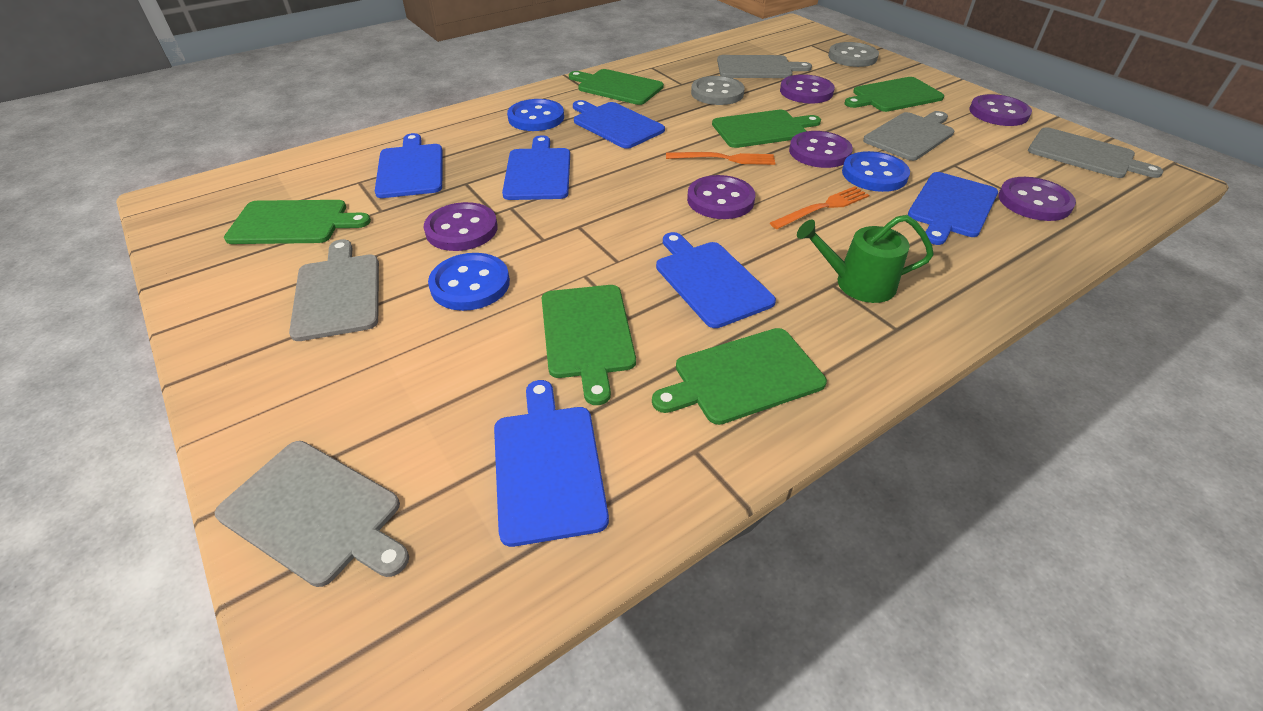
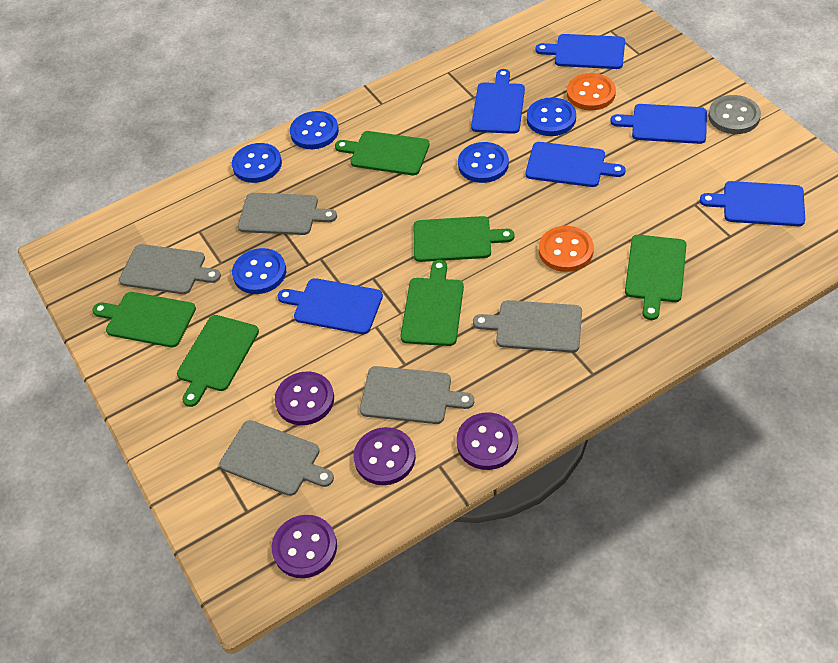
blue button: 3 -> 5
green watering can: 1 -> 0
grey button: 2 -> 1
orange button: 0 -> 2
orange fork: 2 -> 0
purple button: 6 -> 4

